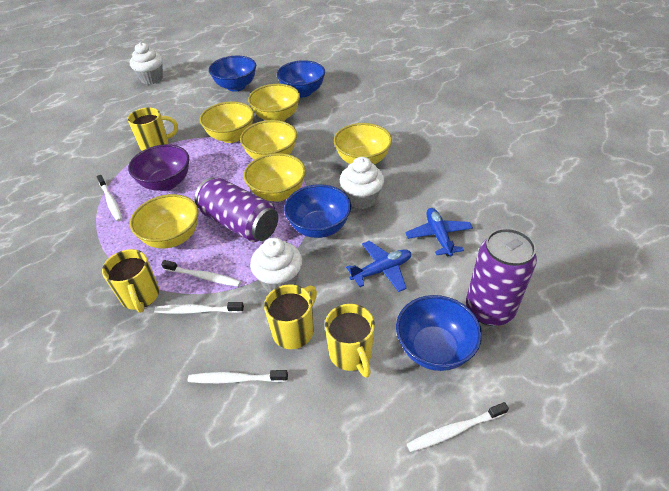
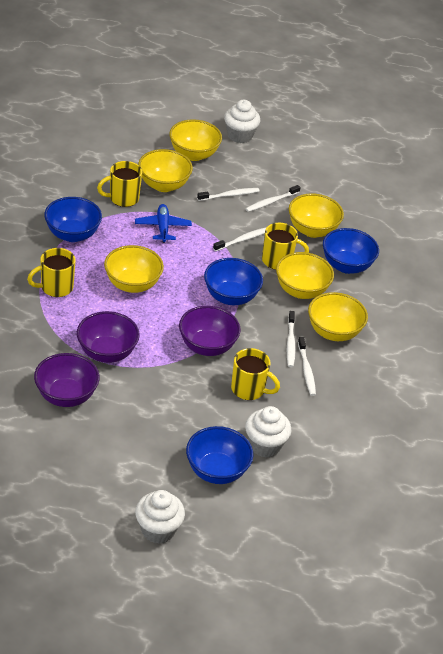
blue plane: 2 -> 1
purple bowl: 1 -> 3
purple can: 2 -> 0

